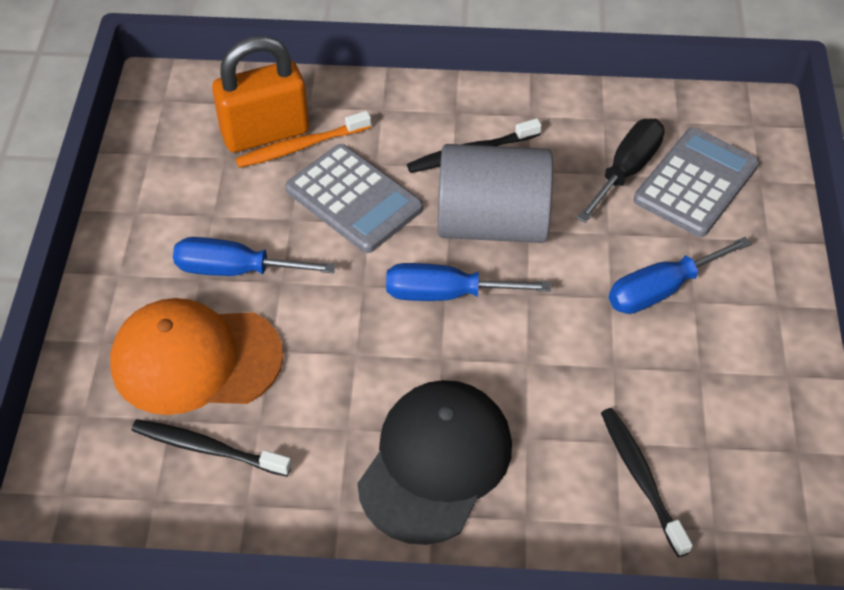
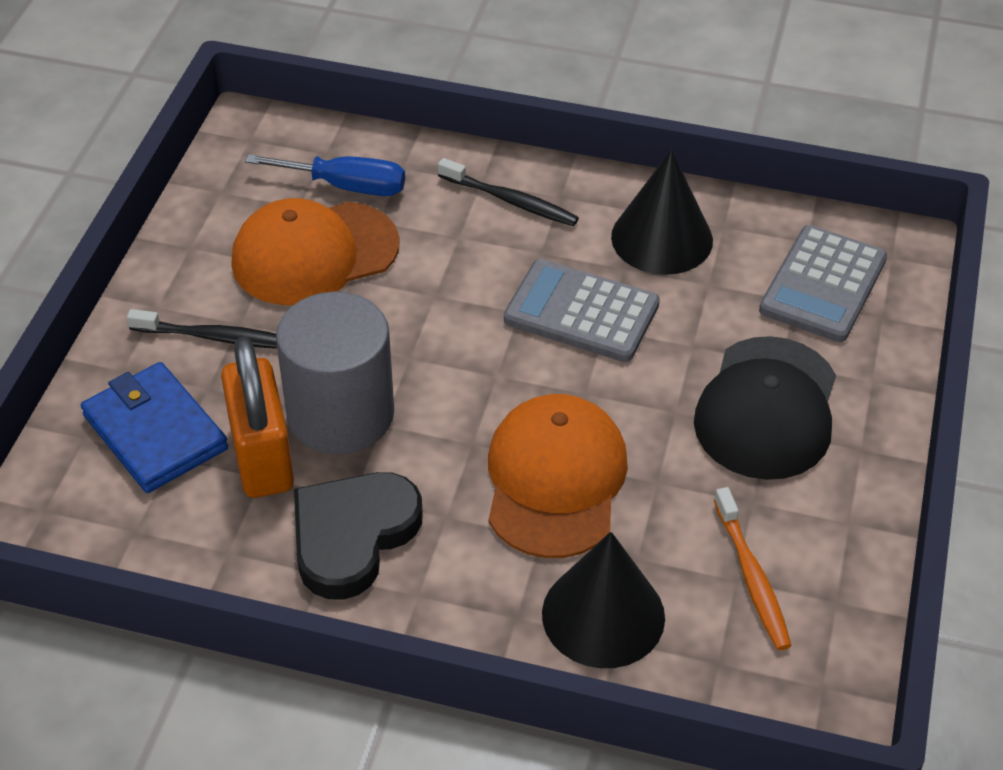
black cone: 0 -> 2
black heart: 0 -> 1
black screwdriver: 1 -> 0
black toothbrush: 3 -> 2
blue screwdriver: 3 -> 1
blue wallet: 0 -> 1
orange cap: 1 -> 2

